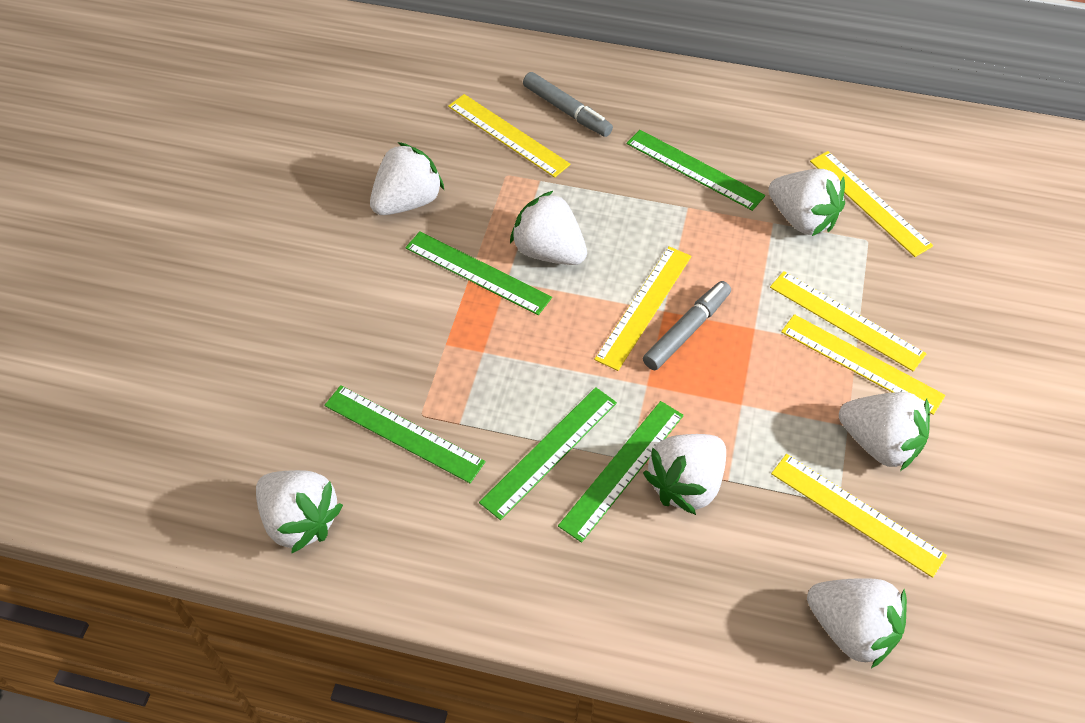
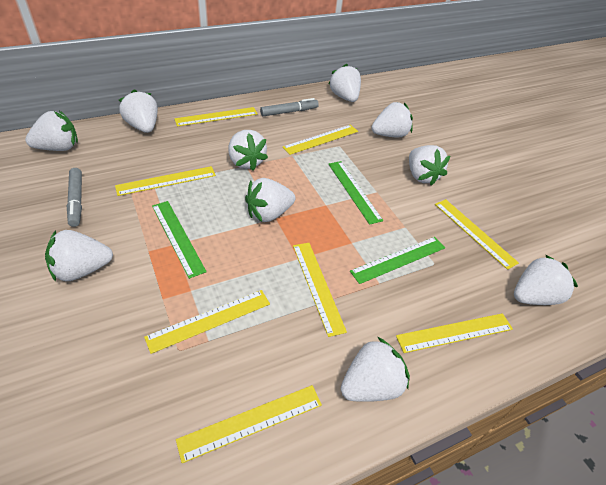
green ruler: 5 -> 3
white strawberry: 7 -> 10
yellow ruler: 6 -> 8

